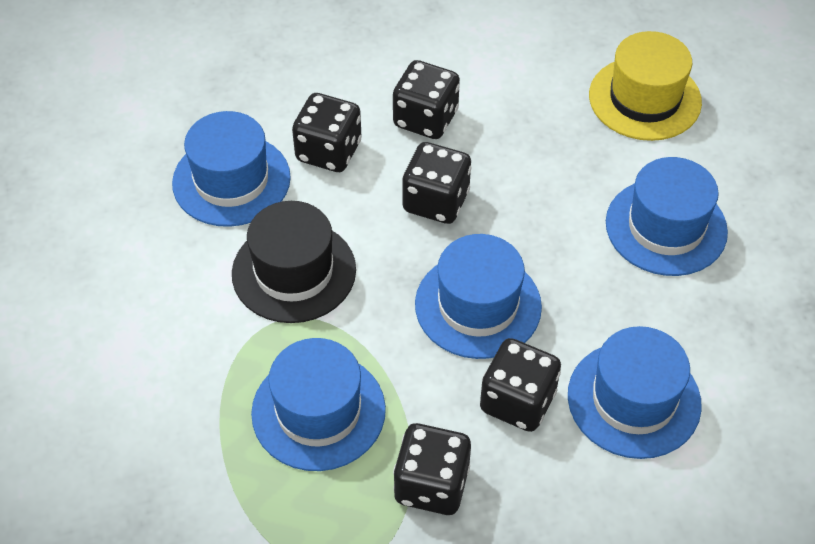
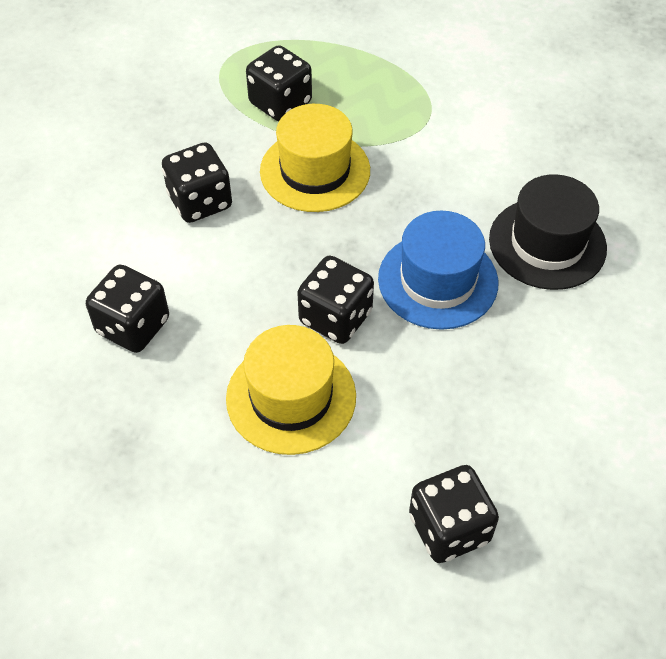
blue hat: 5 -> 1
yellow hat: 1 -> 2

